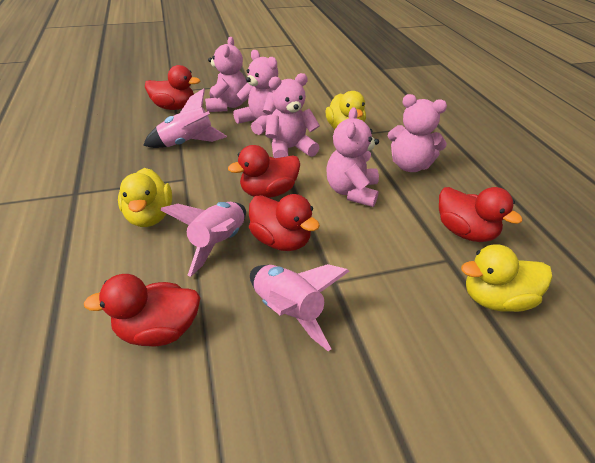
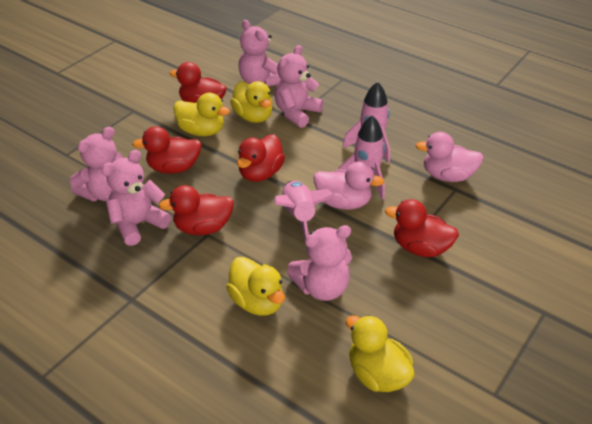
pink duck: 0 -> 2
yellow duck: 3 -> 4

